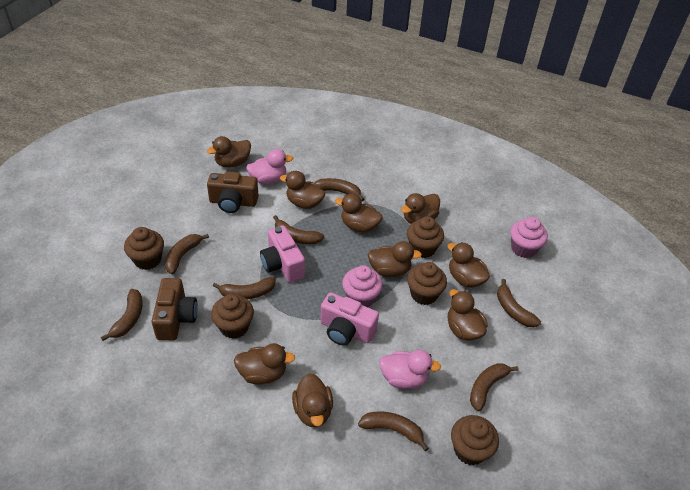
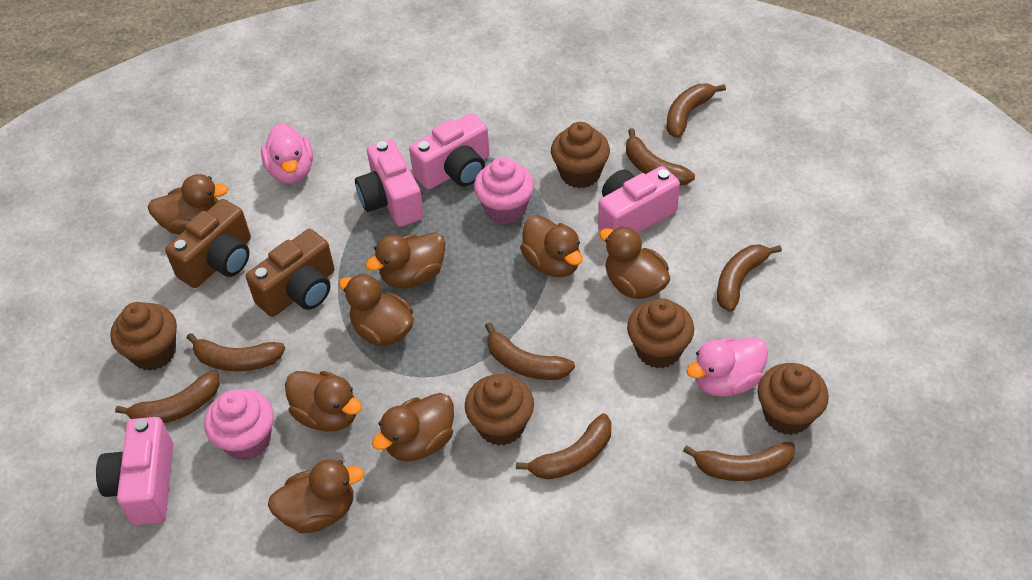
brown duck: 9 -> 8
pink camera: 2 -> 4

